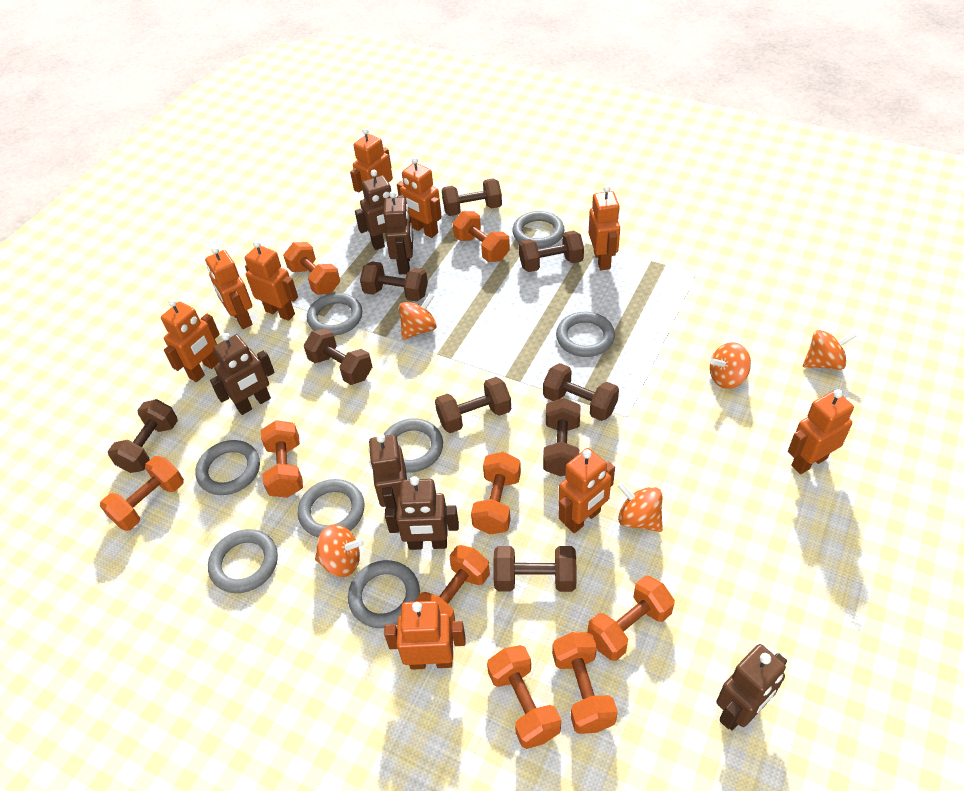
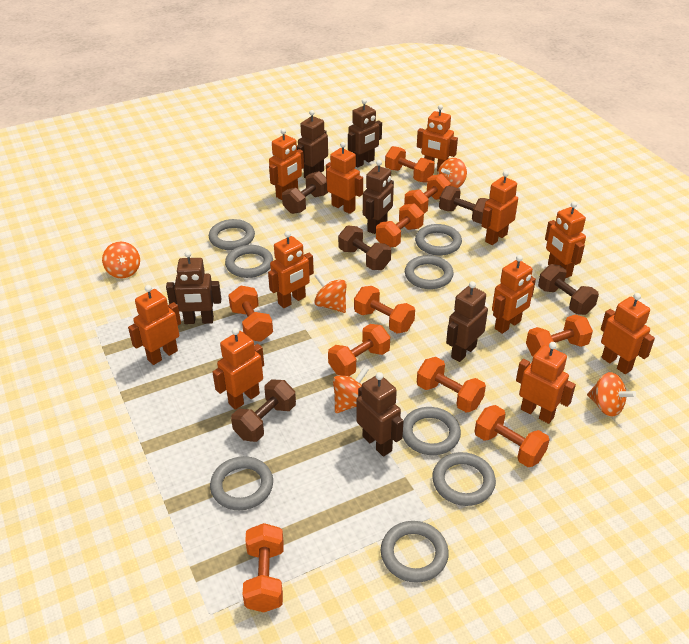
brown dumbbell: 9 -> 5
orange dumbbell: 9 -> 10
orange robot: 9 -> 11

